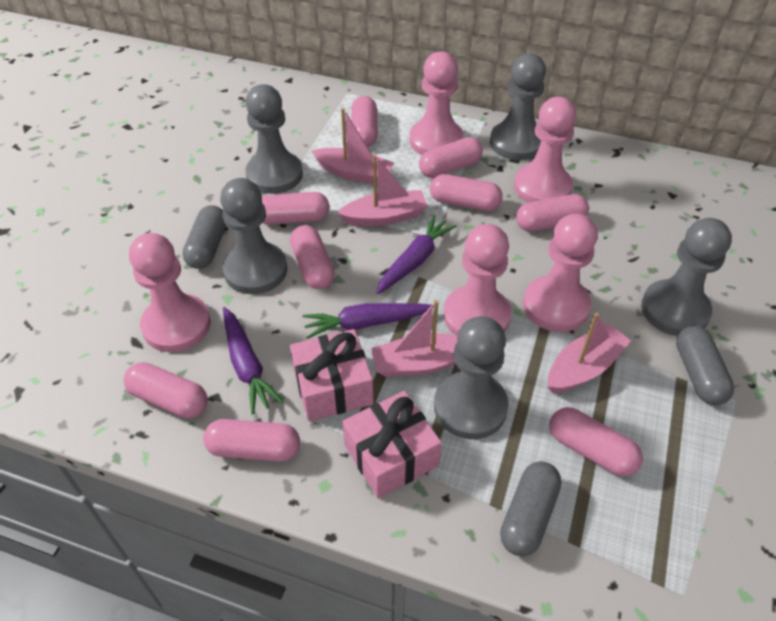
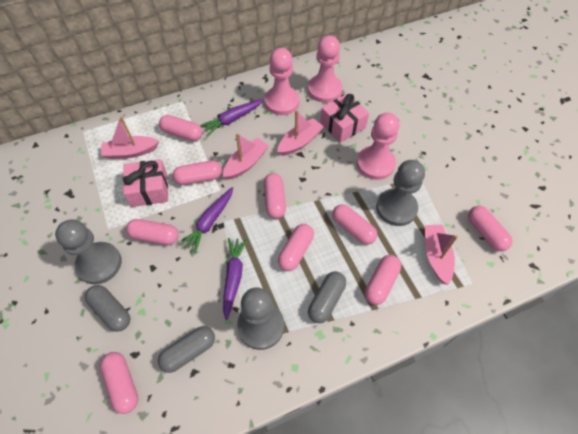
grey pawn: 5 -> 3
pink pawn: 5 -> 3

